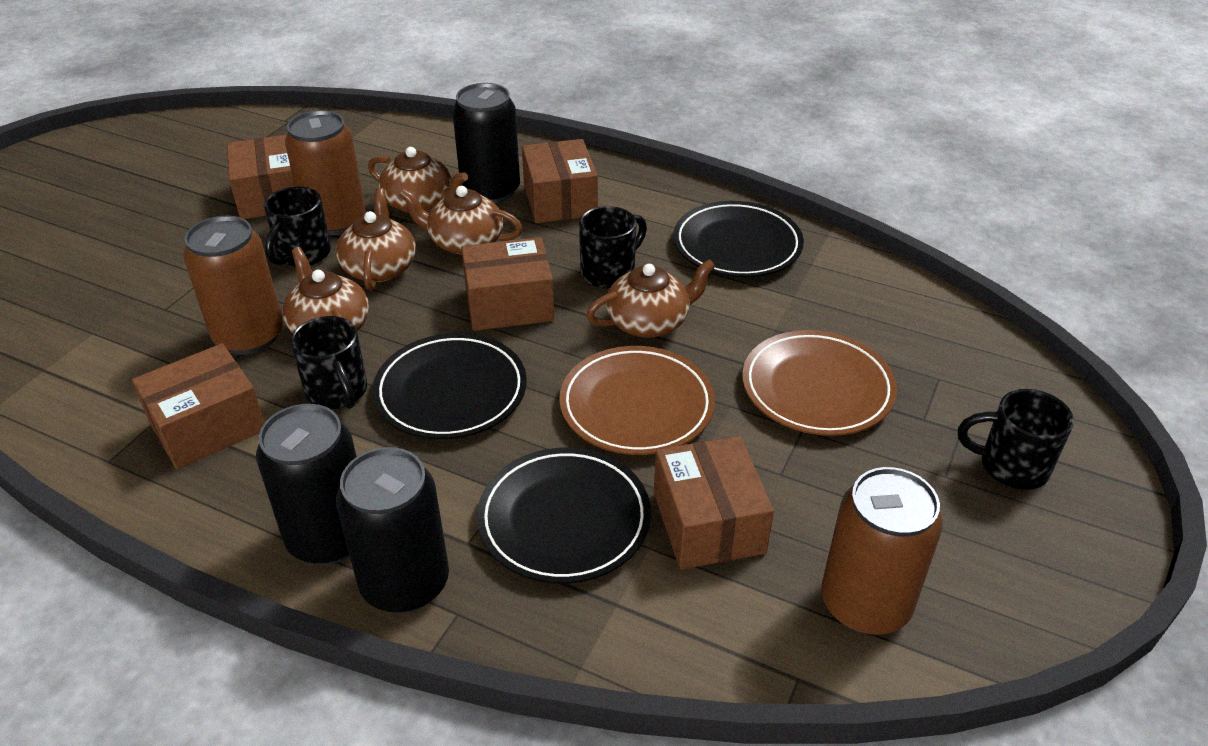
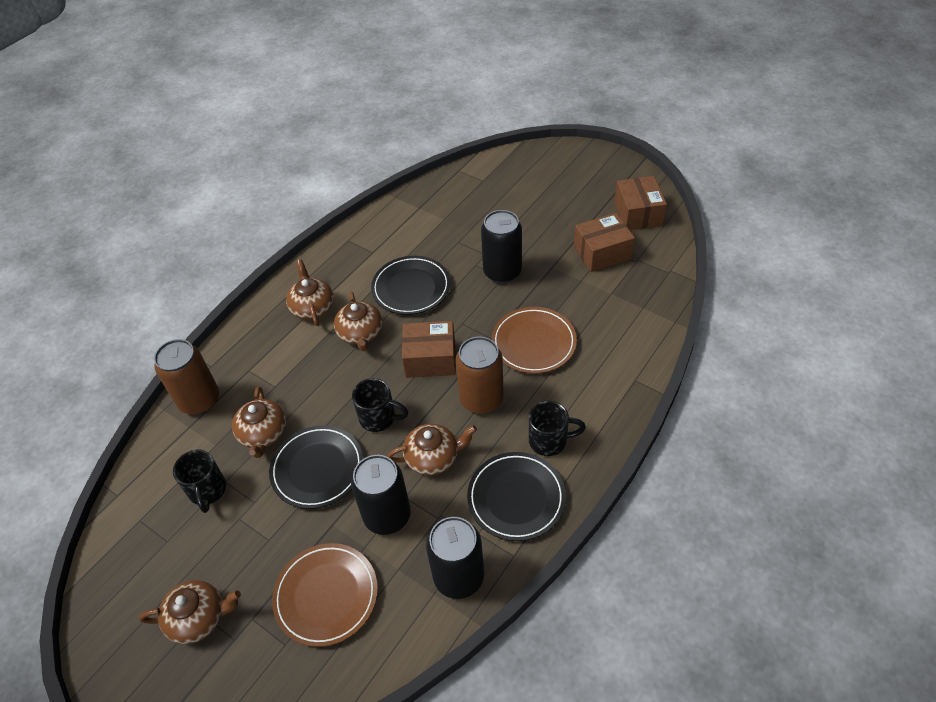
black mug: 4 -> 3
brown box: 5 -> 3
brown can: 3 -> 2

